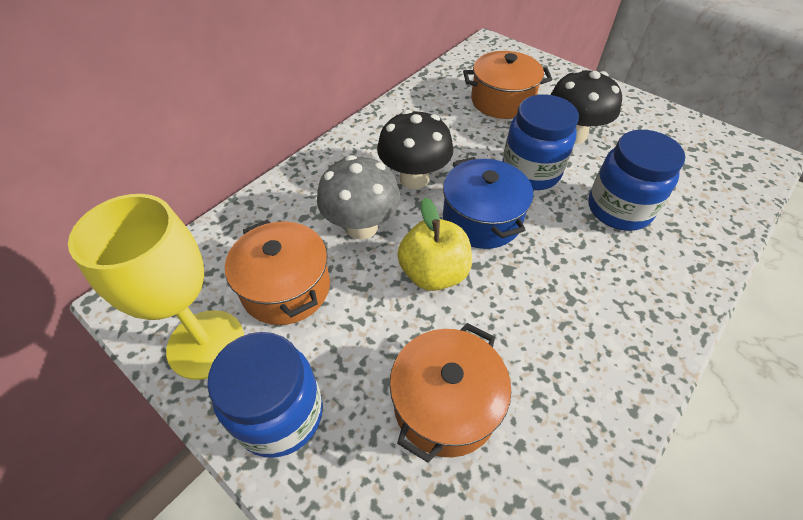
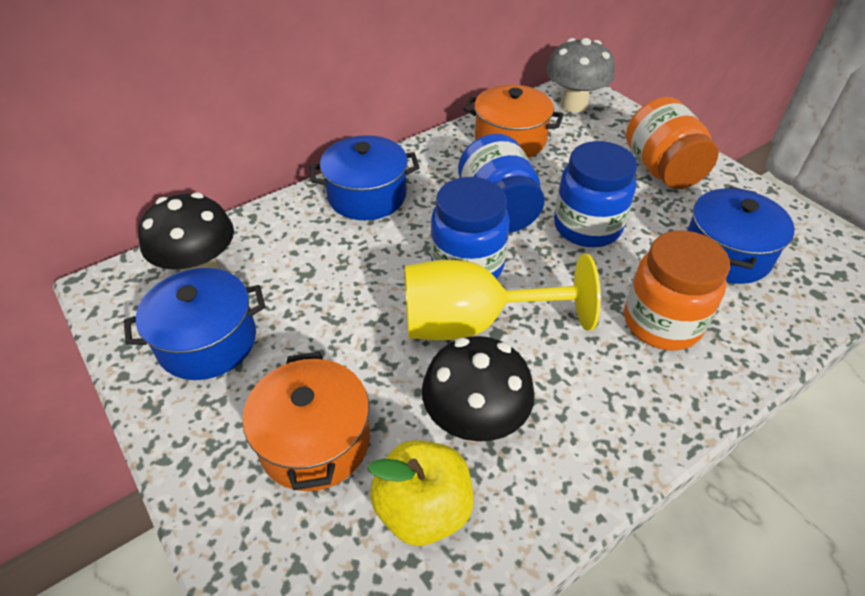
blue pot: 1 -> 3
orange jar: 0 -> 2
orange pot: 3 -> 2

